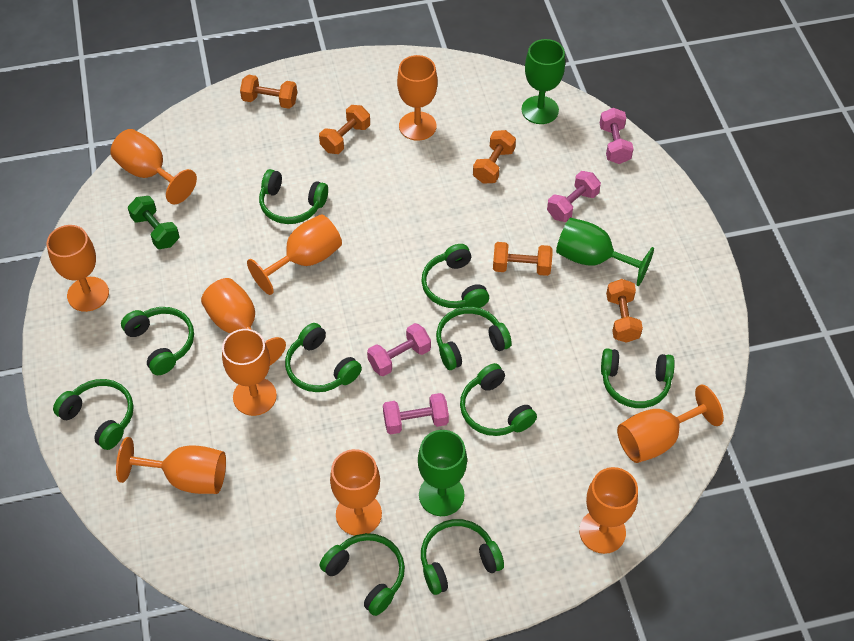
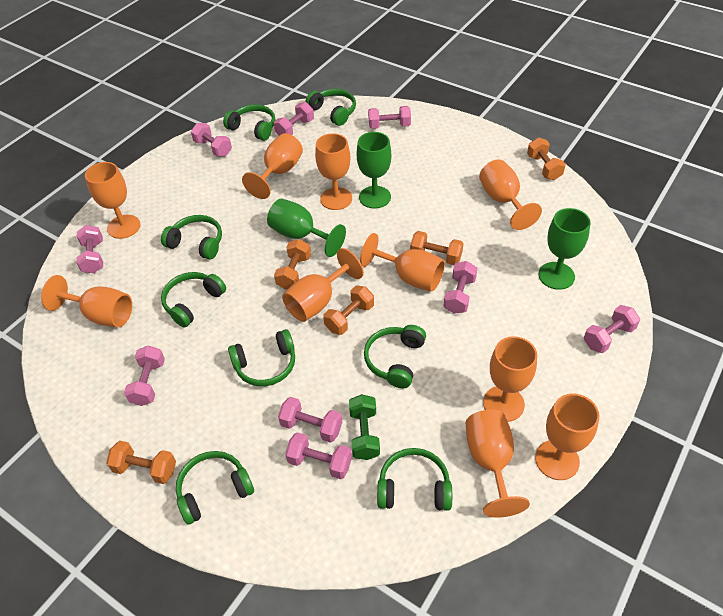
green headphones: 10 -> 8
pink dumbbell: 4 -> 9

